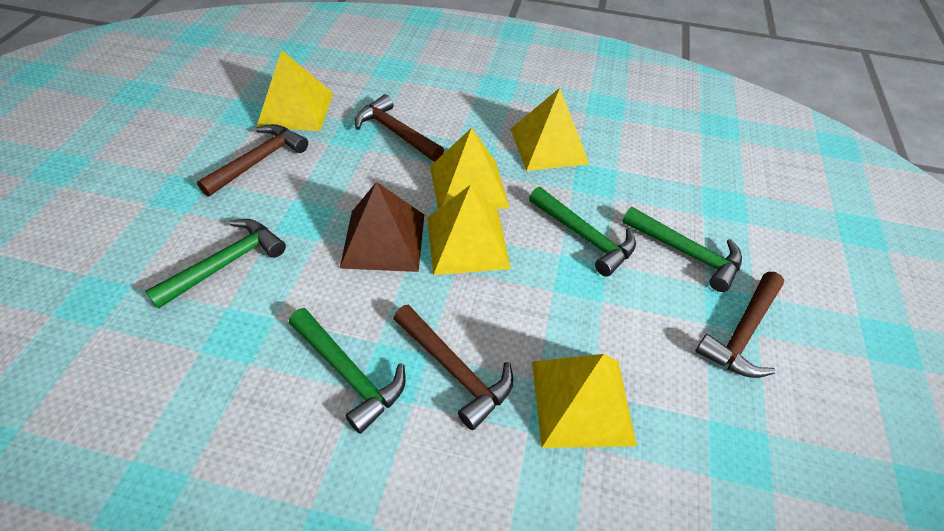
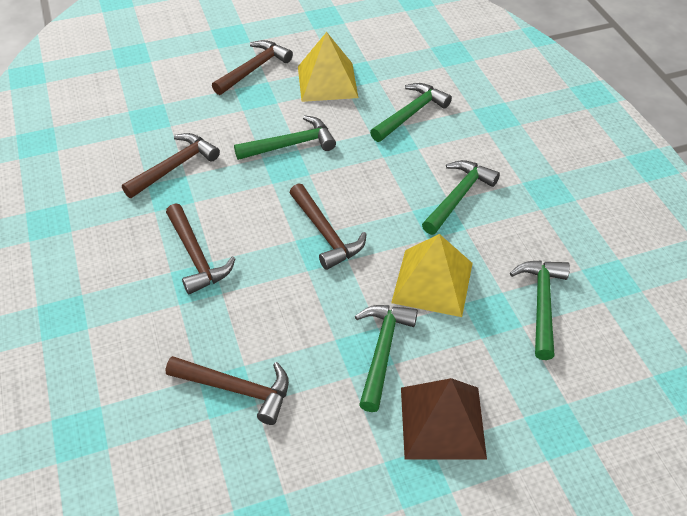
brown hammer: 4 -> 5
green hammer: 4 -> 5
yellow pyramid: 5 -> 2

